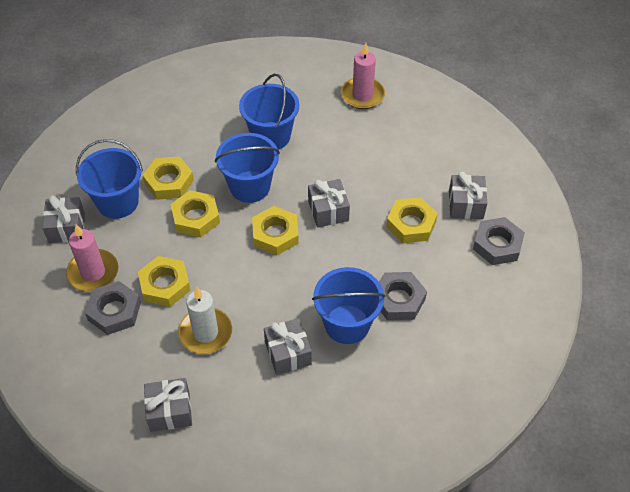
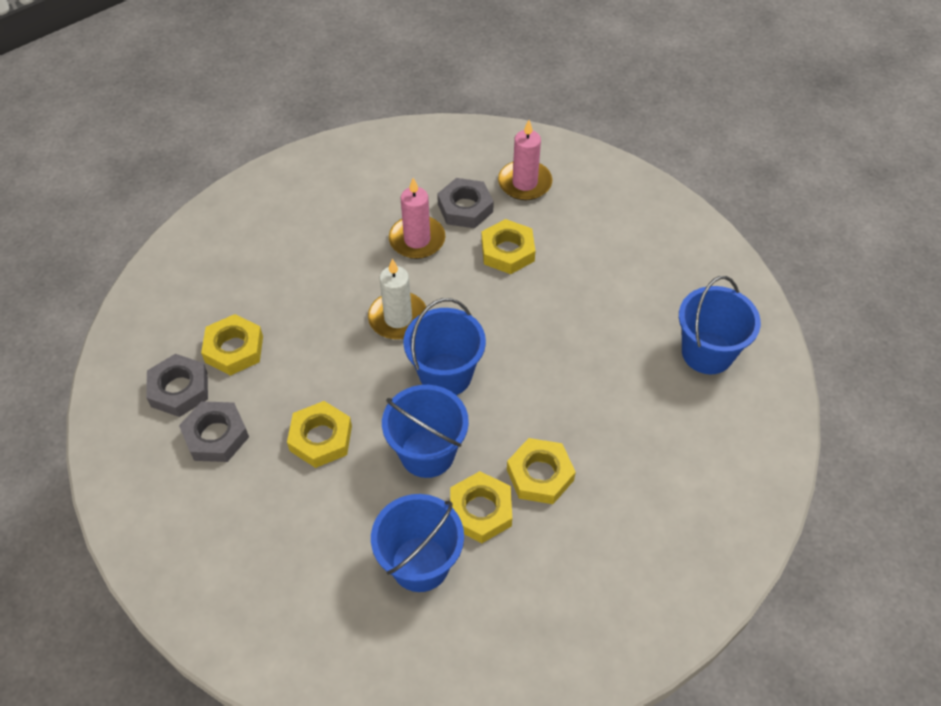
grey gift: 5 -> 0

